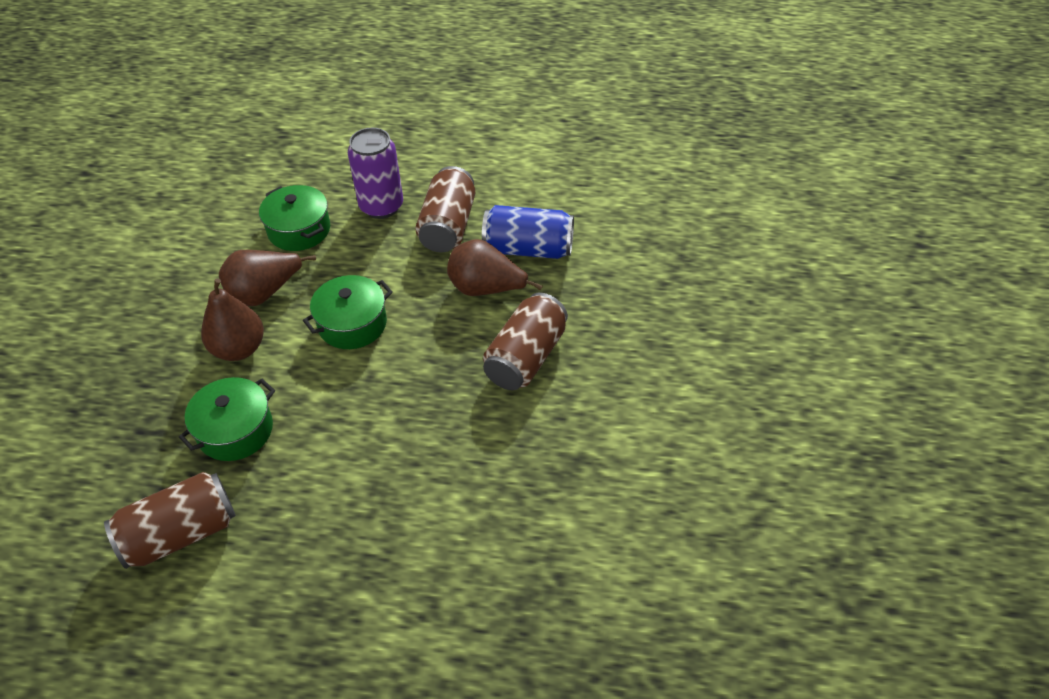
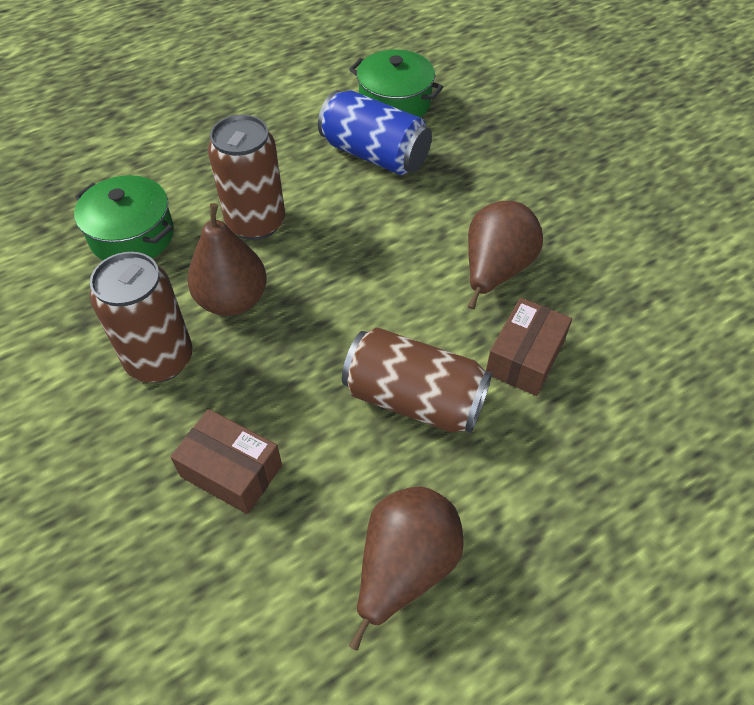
brown box: 0 -> 2
green pot: 3 -> 2
purple can: 1 -> 0

